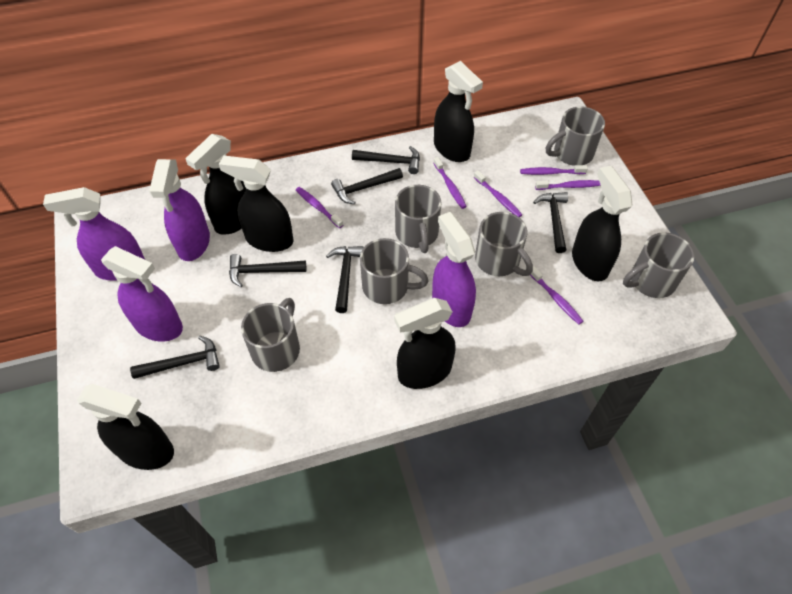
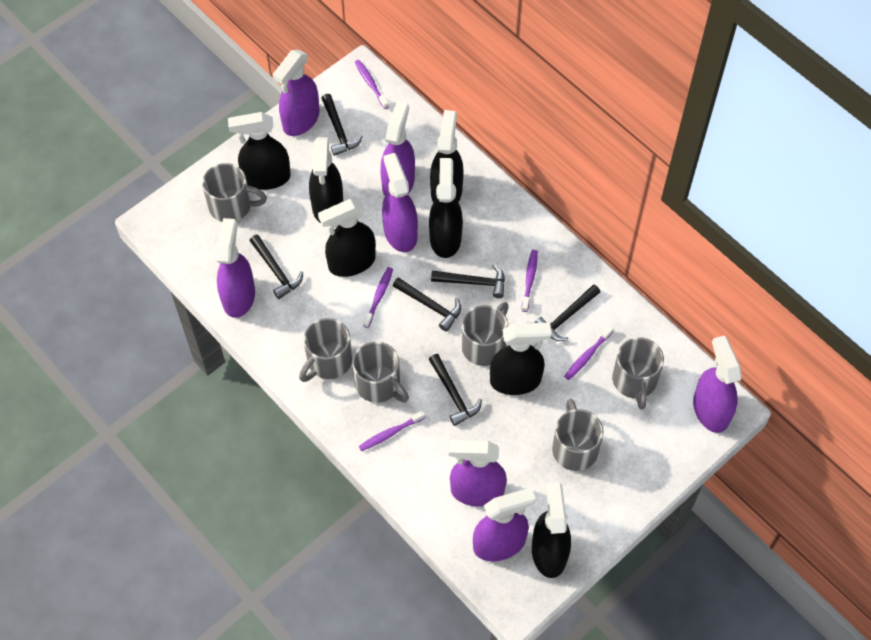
black spray bottle: 6 -> 7
purple spray bottle: 4 -> 7
purple toothbrush: 6 -> 5

